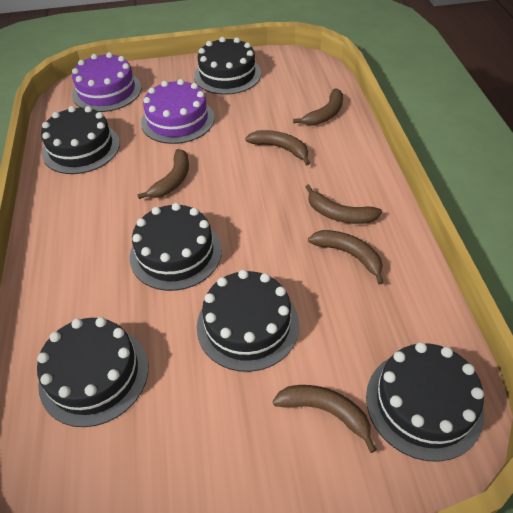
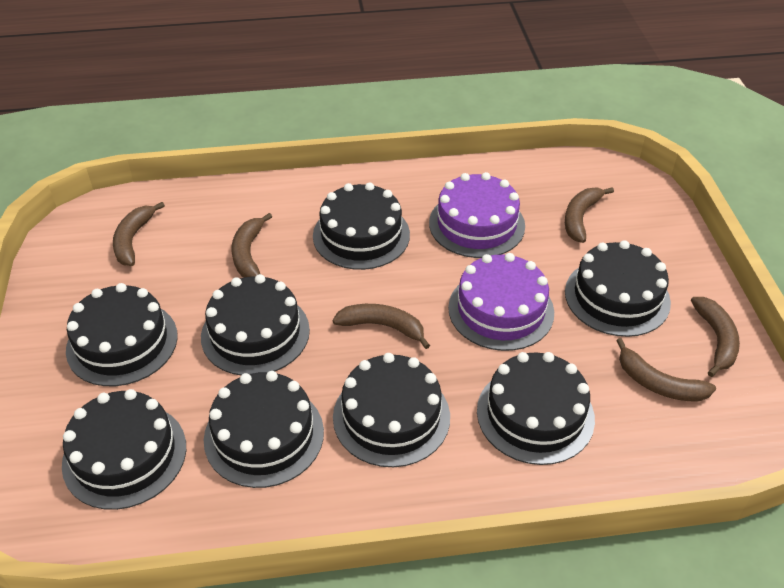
black cake: 6 -> 8

